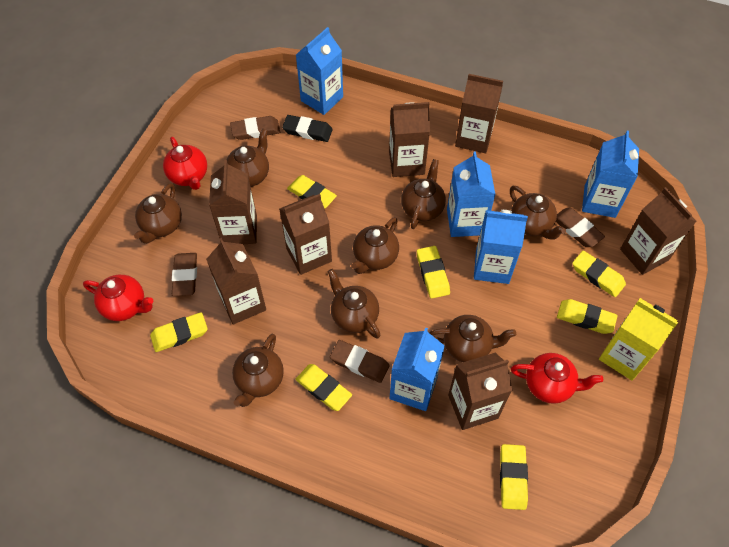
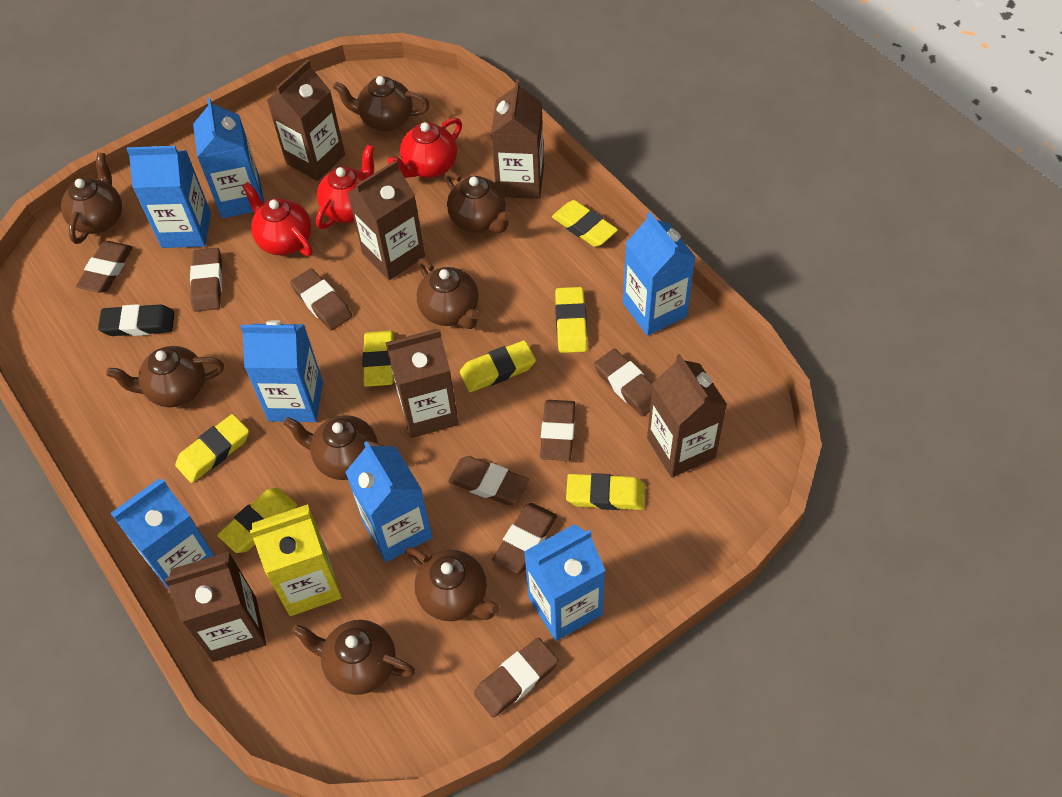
blue carton: 5 -> 7
brown carton: 7 -> 6
brown eraser: 4 -> 8

